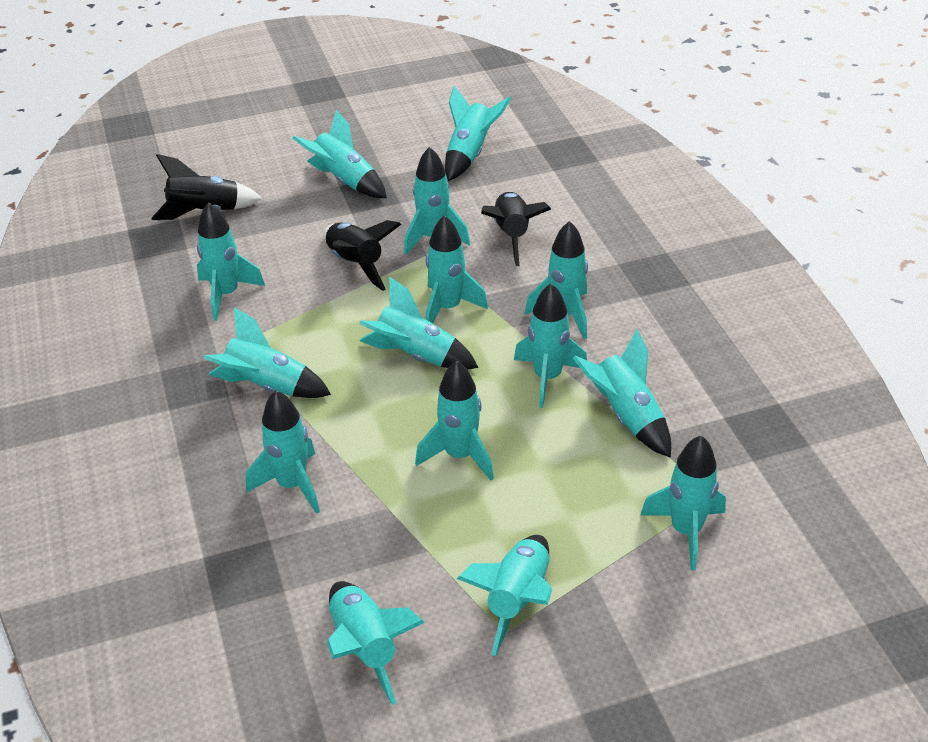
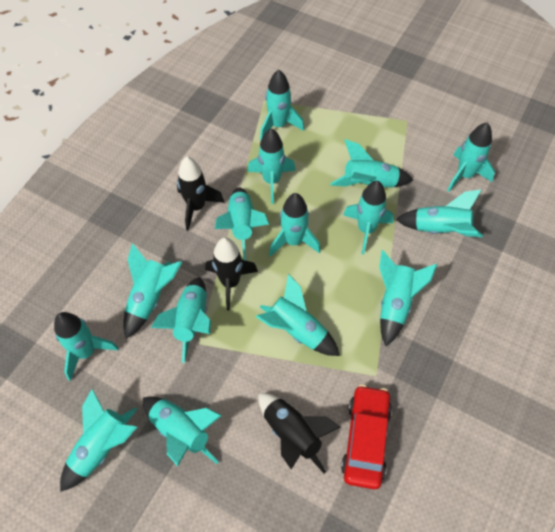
red car: 0 -> 1

